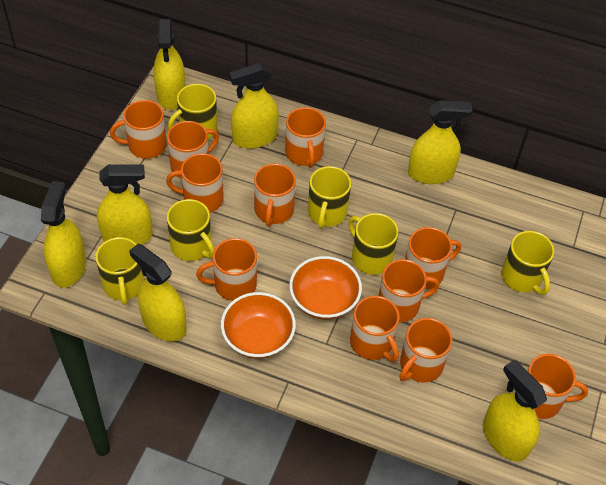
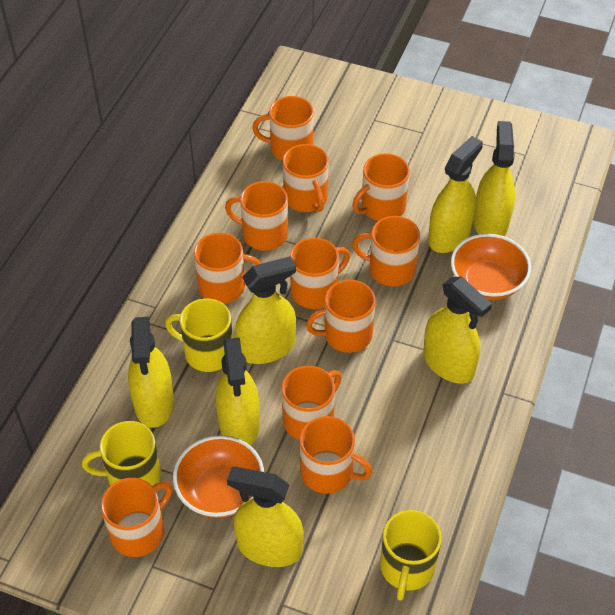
yellow mug: 6 -> 3

